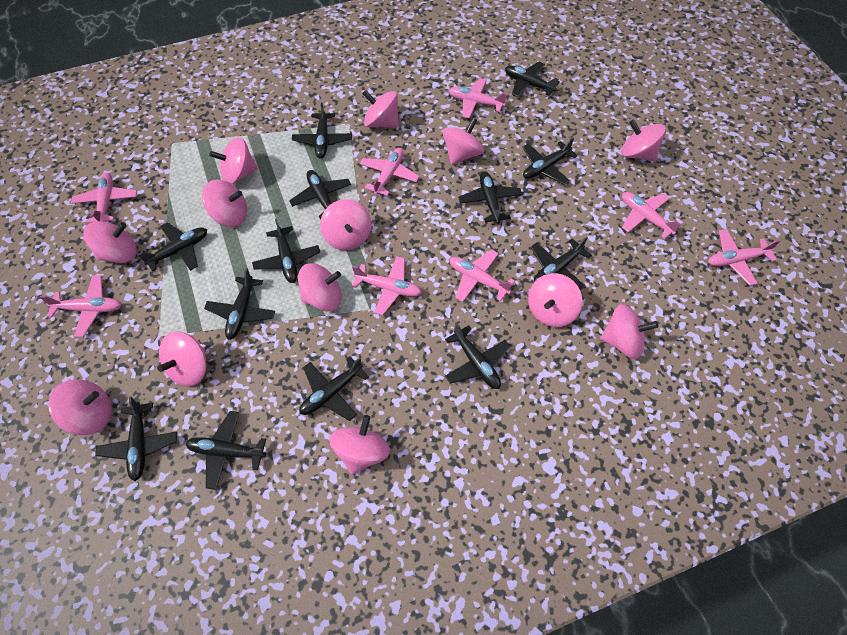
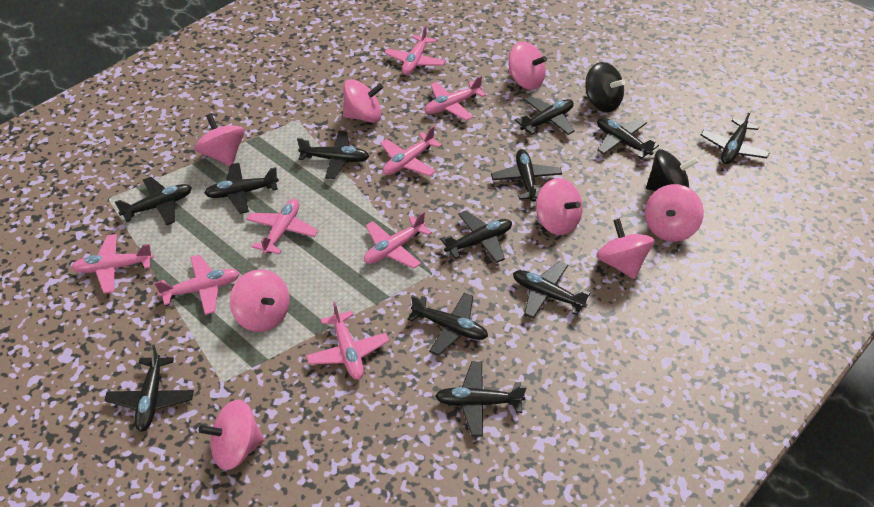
black plane: 13 -> 12
black spinning top: 0 -> 2
pink spinning top: 13 -> 8

